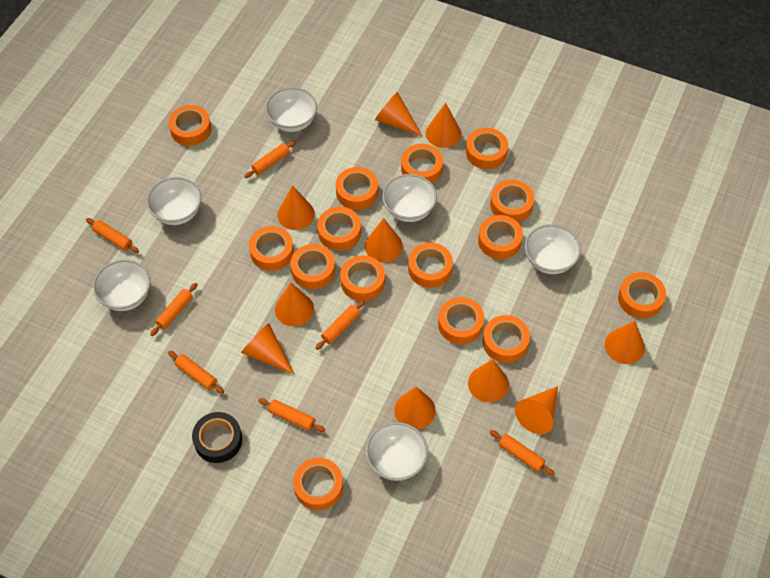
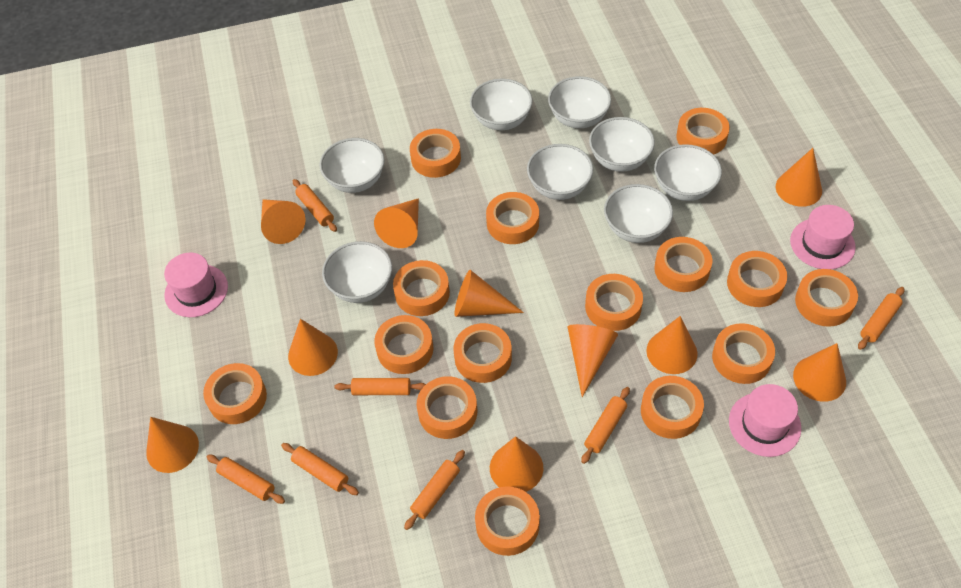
black tape: 1 -> 0
pink hat: 0 -> 3
white bowl: 6 -> 8

